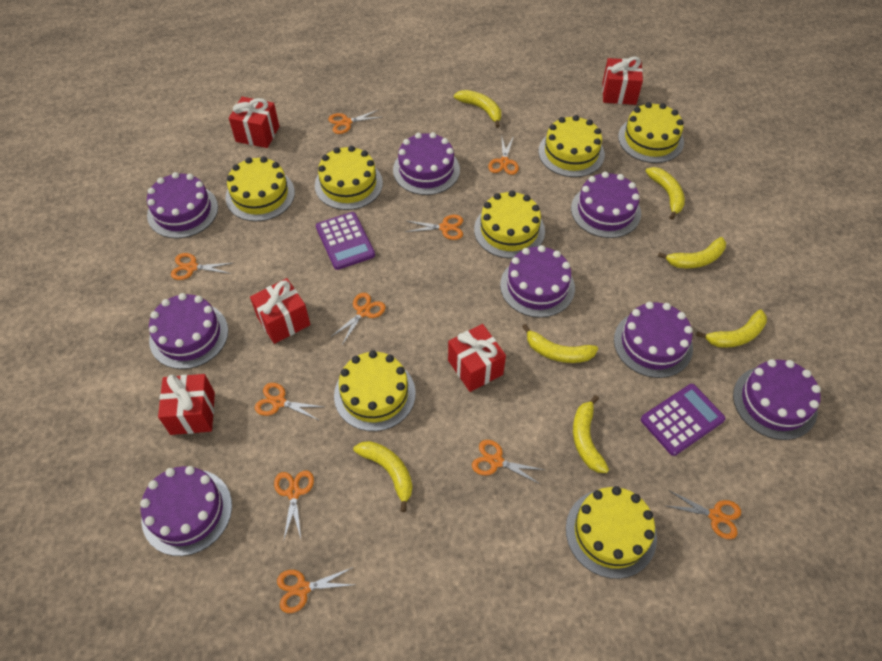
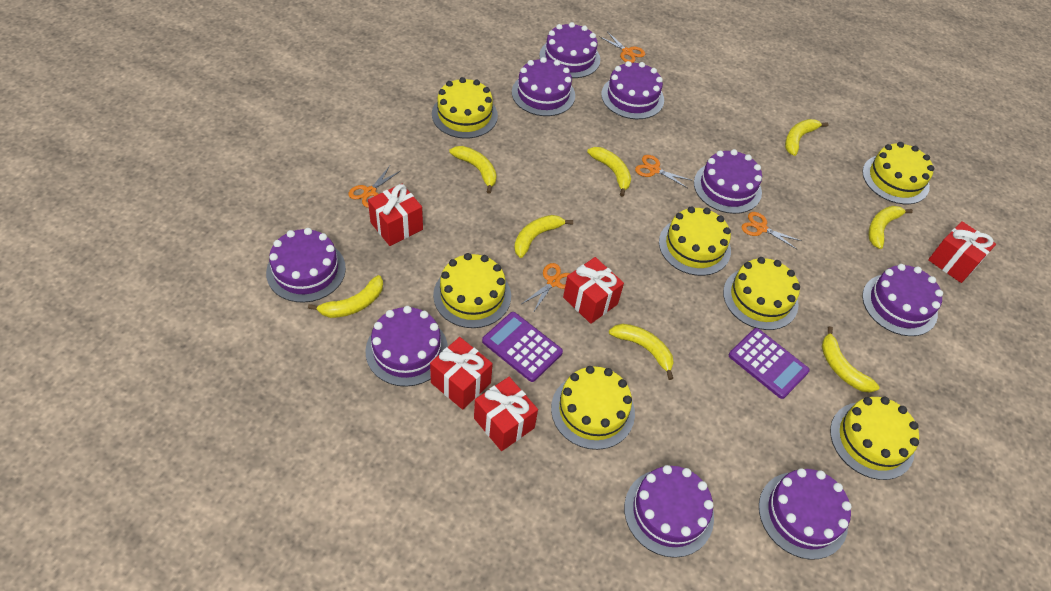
orange scissors: 10 -> 5
purple cake: 8 -> 9
yellow banana: 7 -> 8

